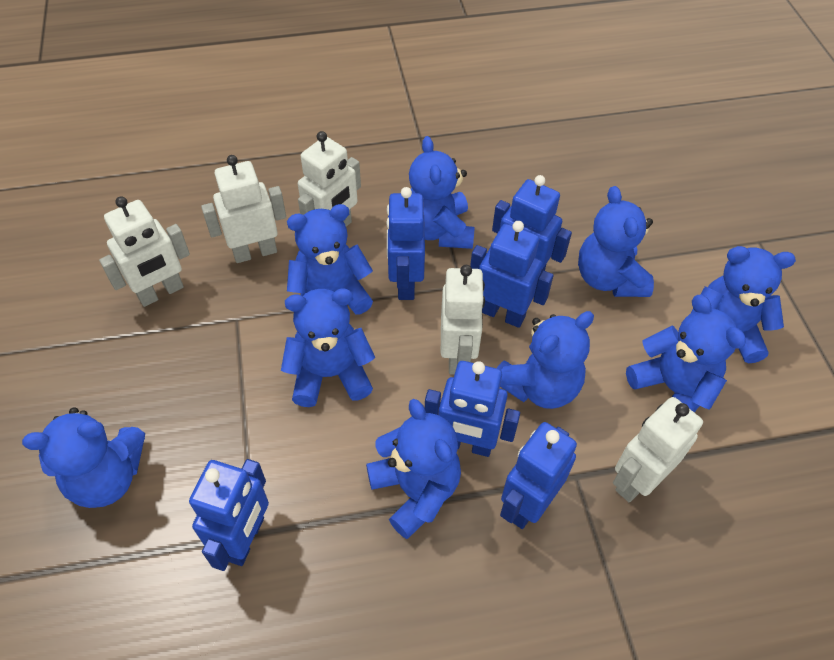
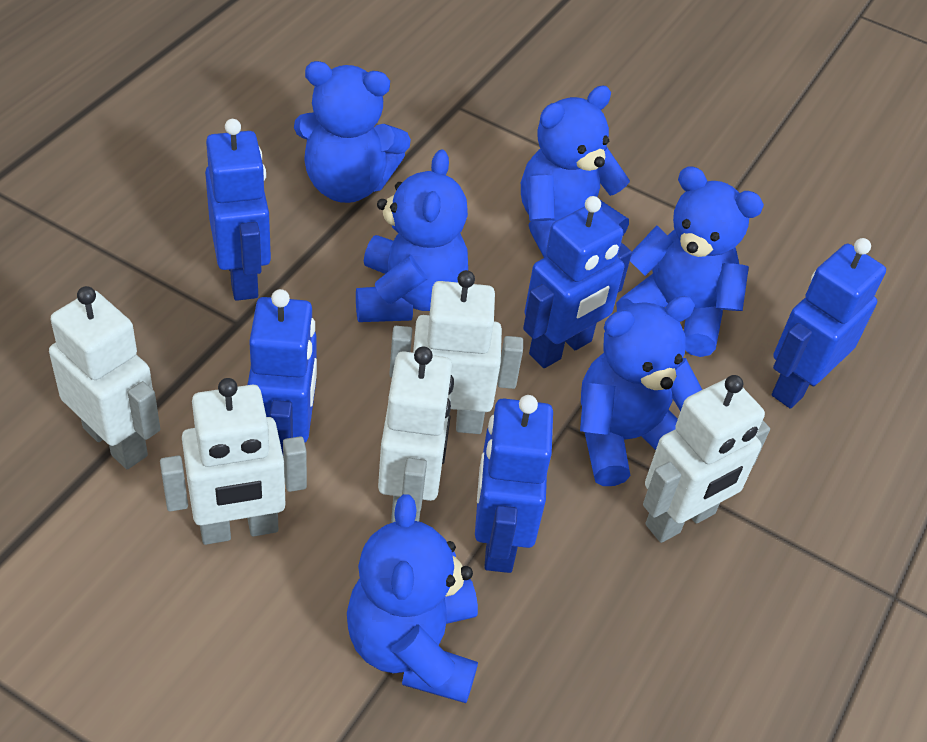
blue robot: 6 -> 5
blue teddy bear: 9 -> 6

